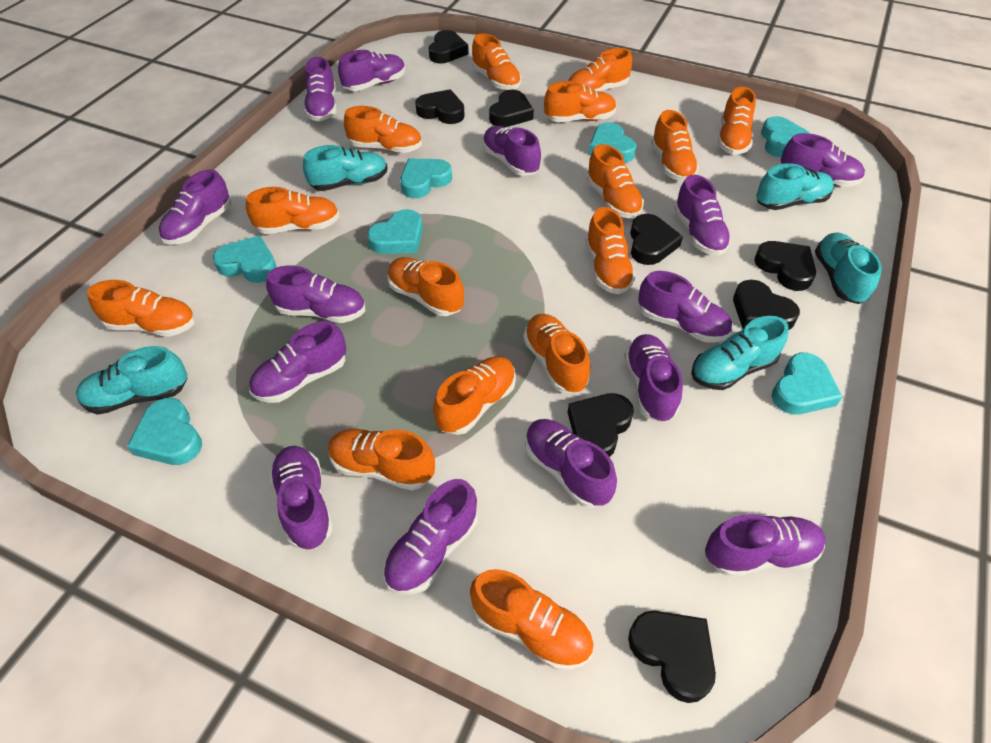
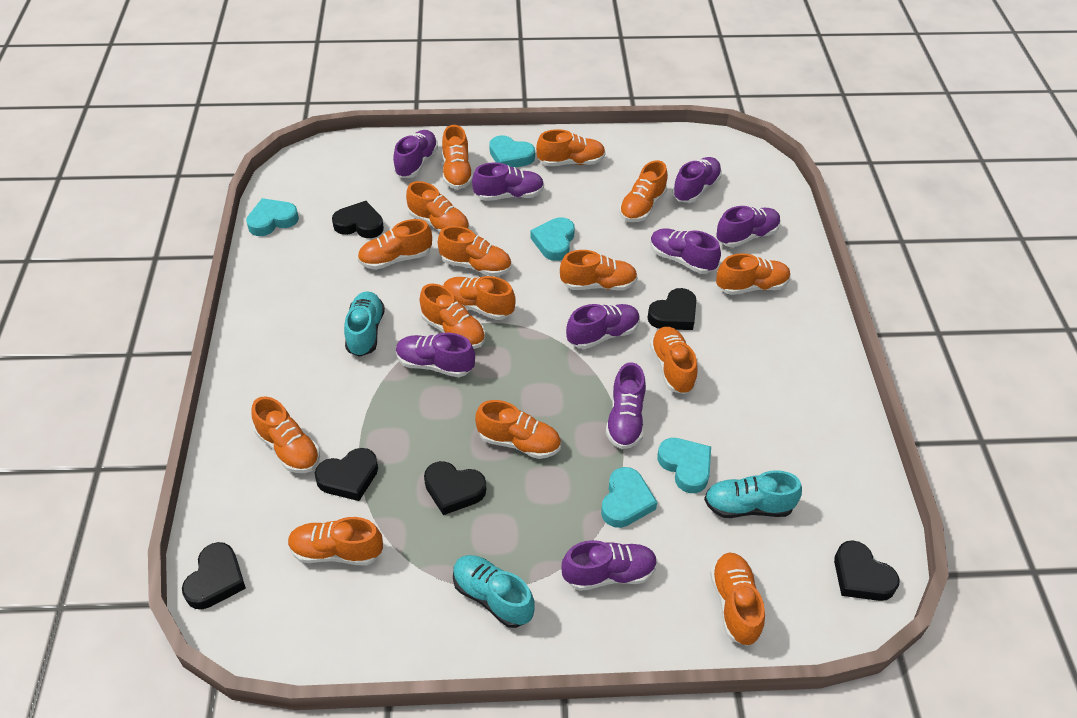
black heart: 8 -> 6
purple shoe: 14 -> 9
turquoise heart: 7 -> 5
turquoise shoe: 5 -> 3

